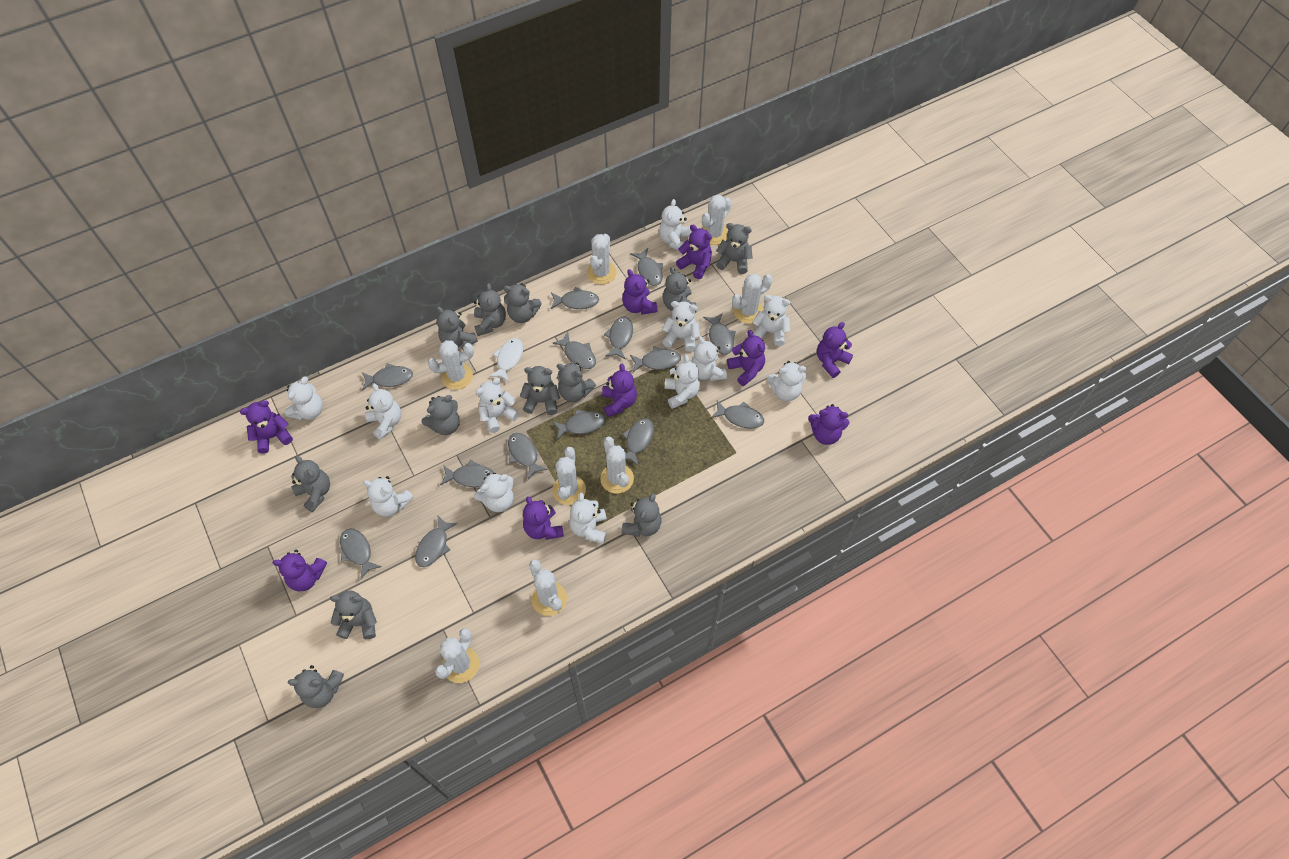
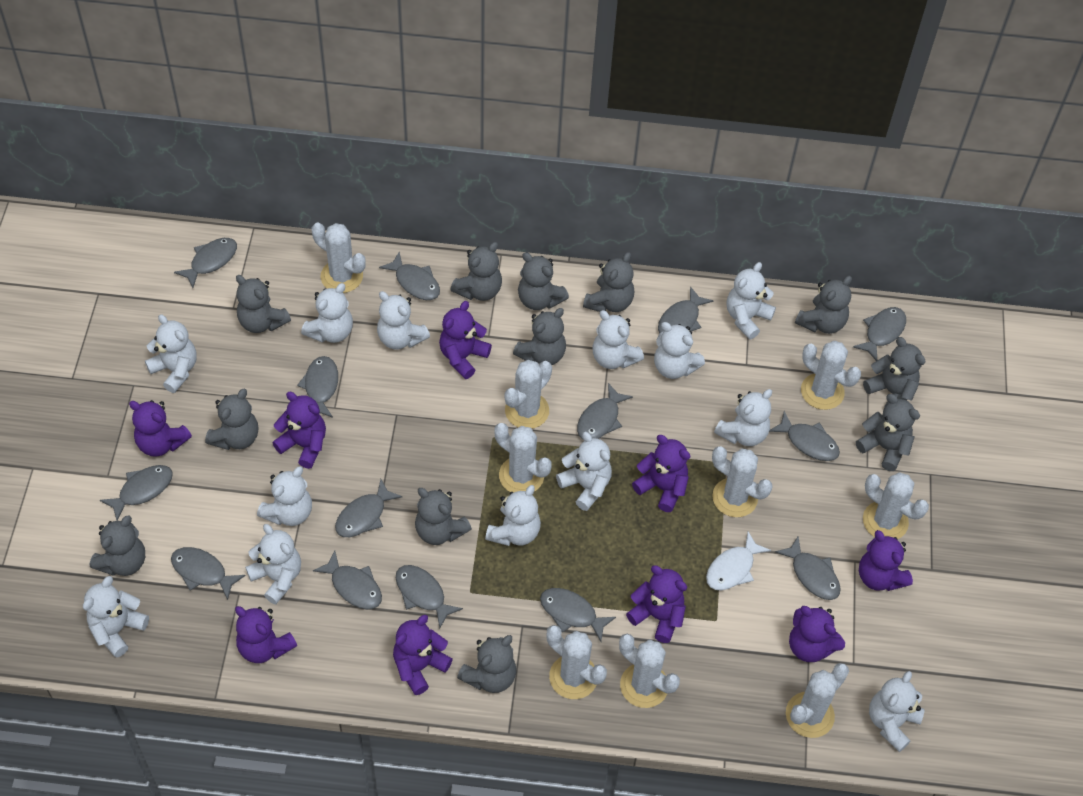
white cactus: 8 -> 9
white teddy bear: 12 -> 13

